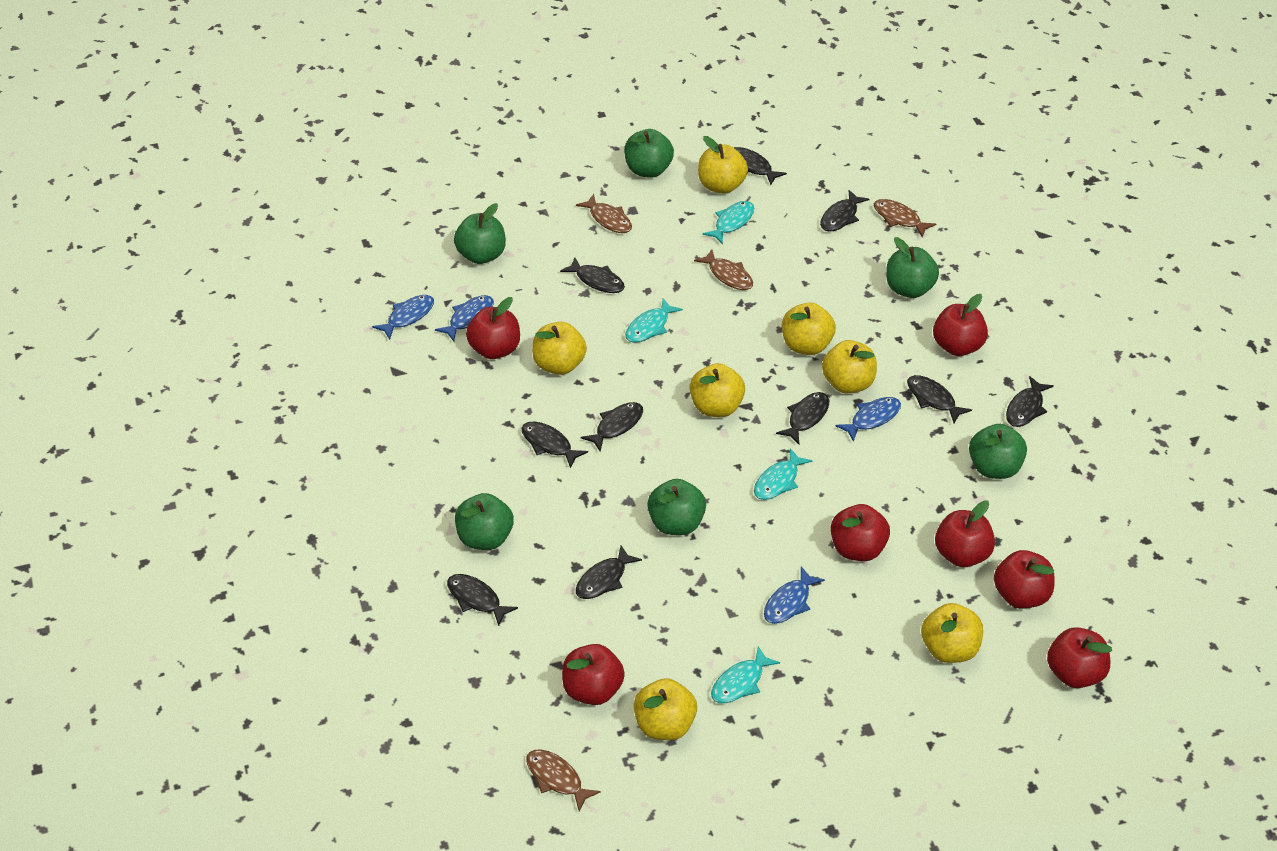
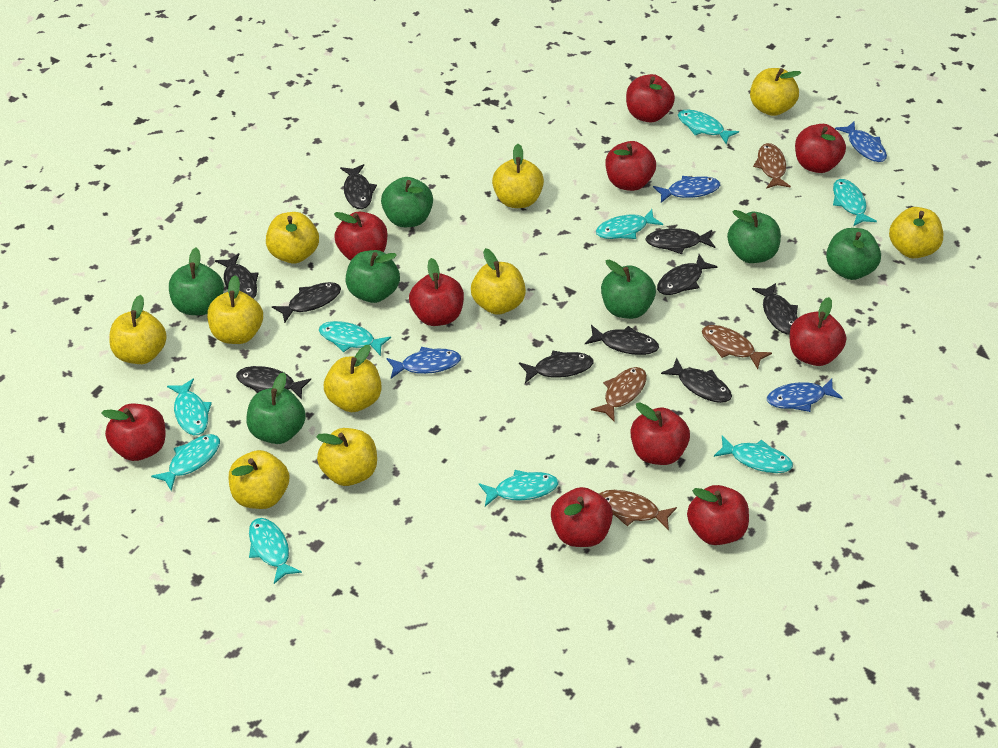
green apple: 6 -> 7
red apple: 7 -> 10
turquoise fish: 4 -> 9
yellow apple: 7 -> 10

